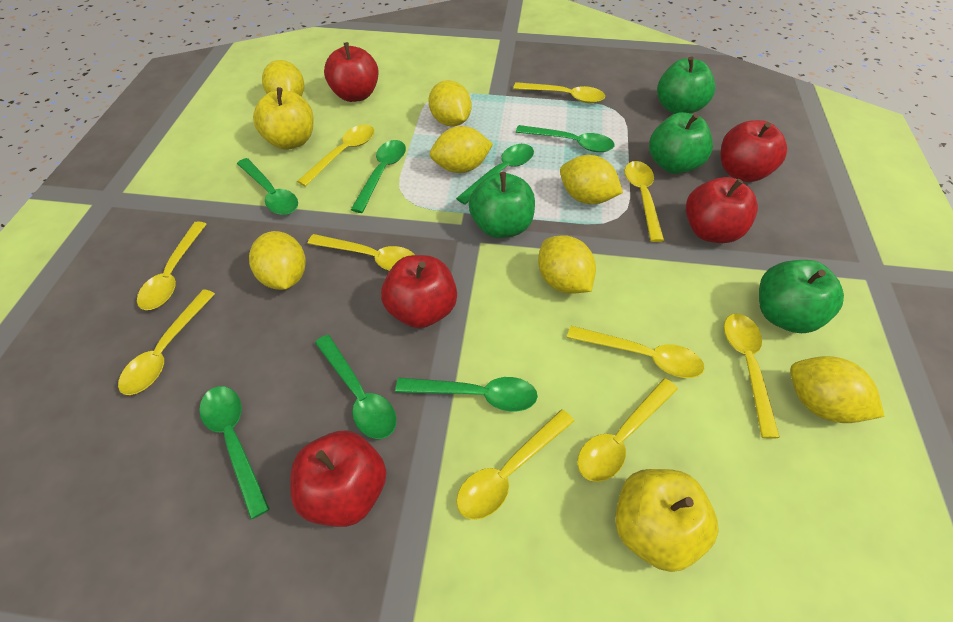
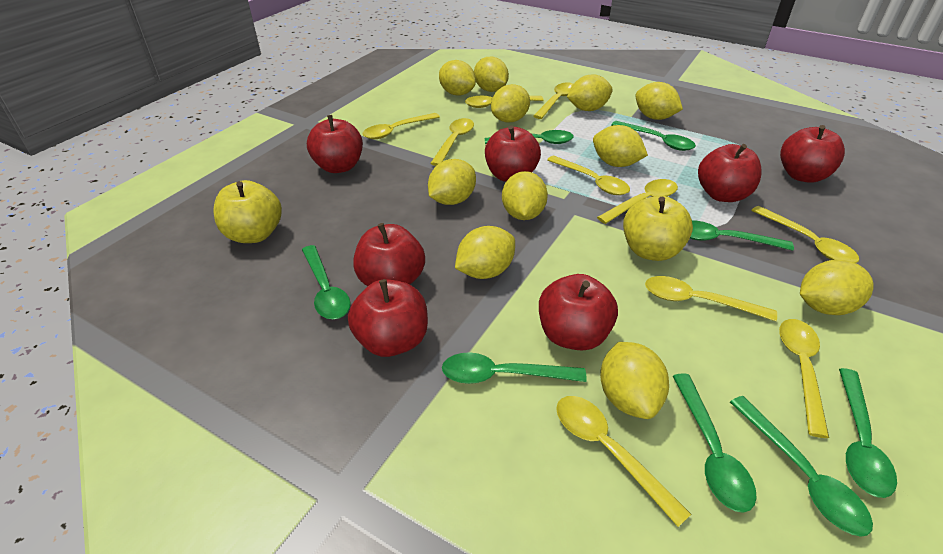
green apple: 4 -> 0
green spoon: 7 -> 8
red apple: 5 -> 7
yellow lemon: 7 -> 11

